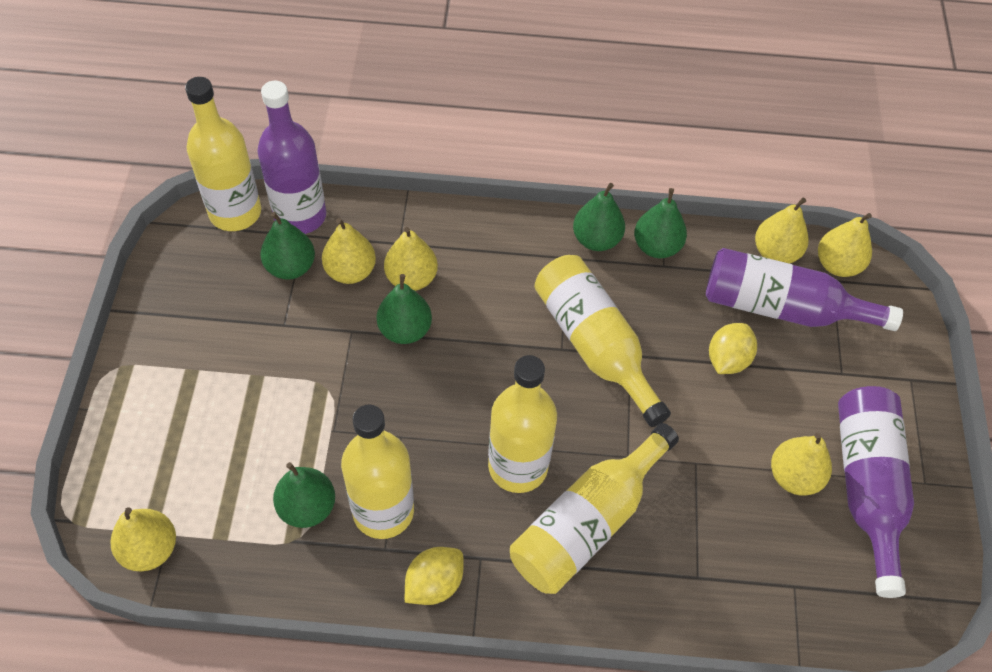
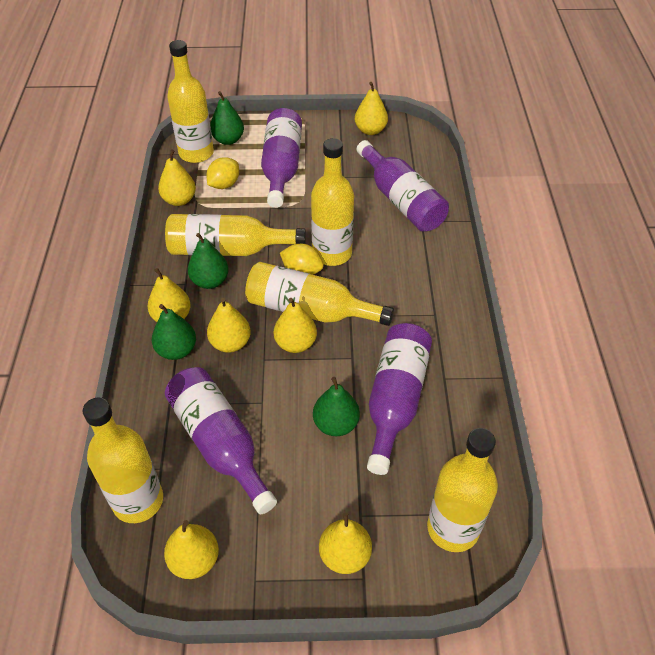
green pear: 5 -> 4
purple bottle: 3 -> 4
yellow bottle: 5 -> 6
yellow pear: 6 -> 7

